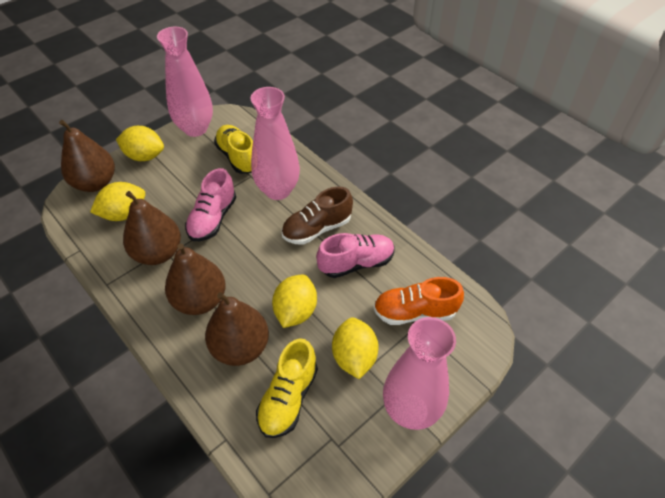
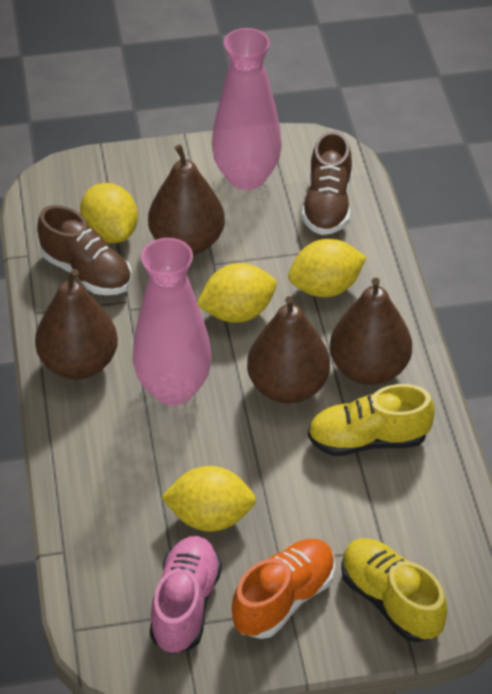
brown shoe: 1 -> 2
pink shoe: 2 -> 1
pink vase: 3 -> 2

